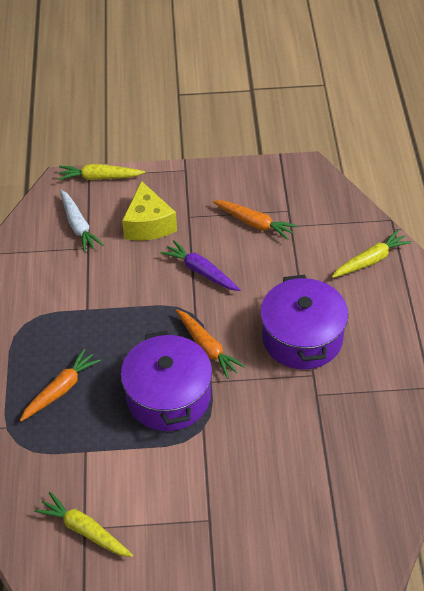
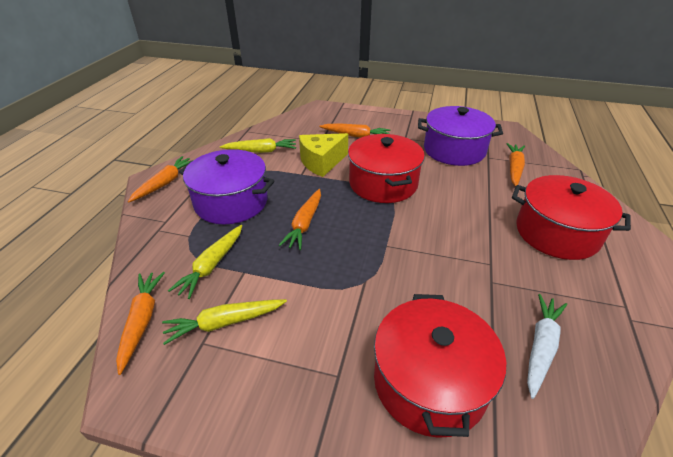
orange carrot: 3 -> 5
purple carrot: 1 -> 0
red pot: 0 -> 3

